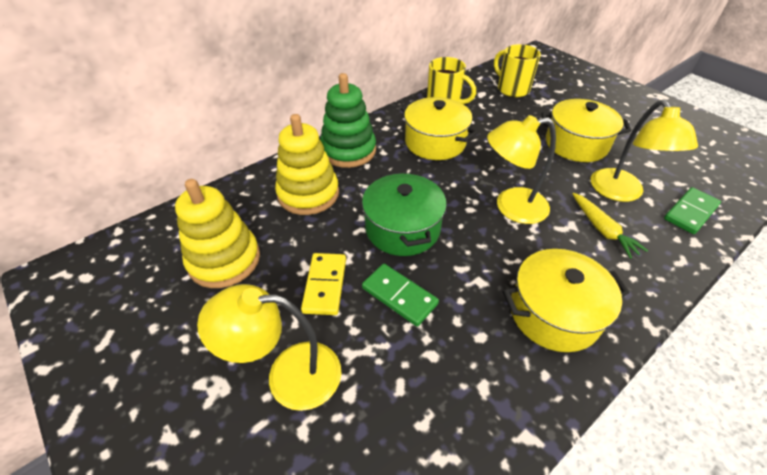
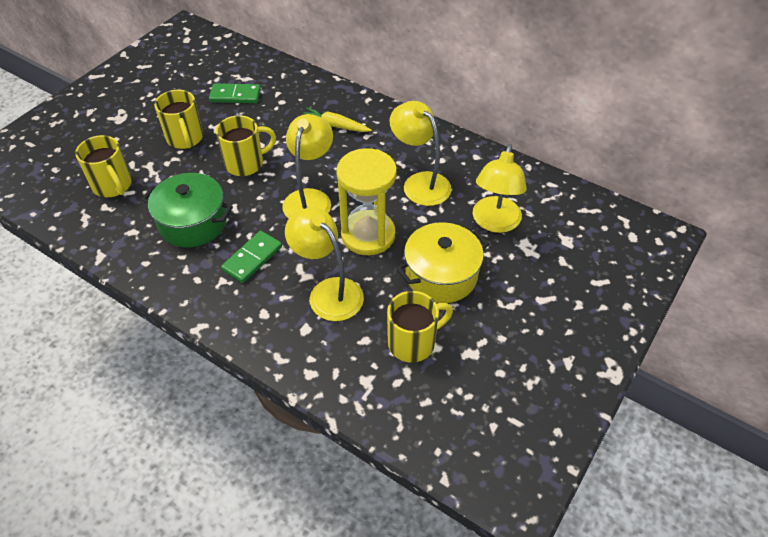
green stacking toy: 1 -> 0
yellow domino: 1 -> 0
yellow hourglass: 0 -> 1
yellow lamp: 3 -> 4
yellow mug: 2 -> 4
yellow pot: 3 -> 1
yellow stacking toy: 2 -> 0

